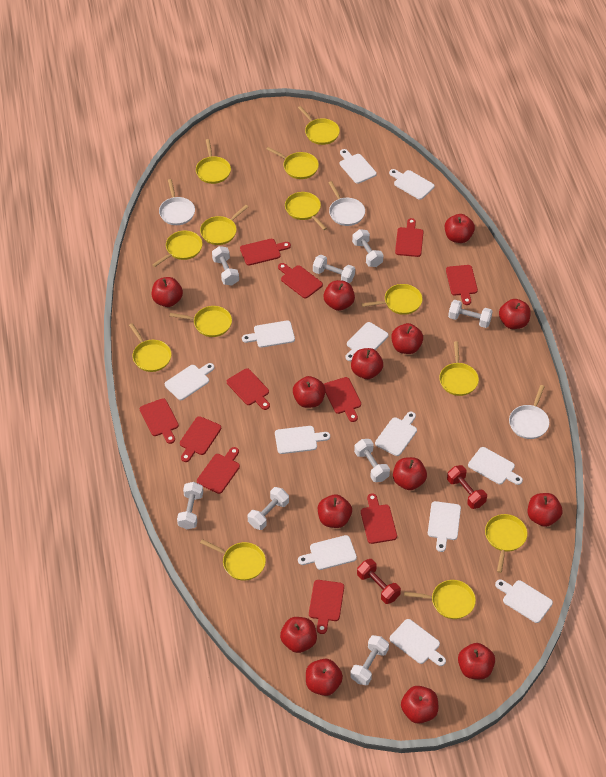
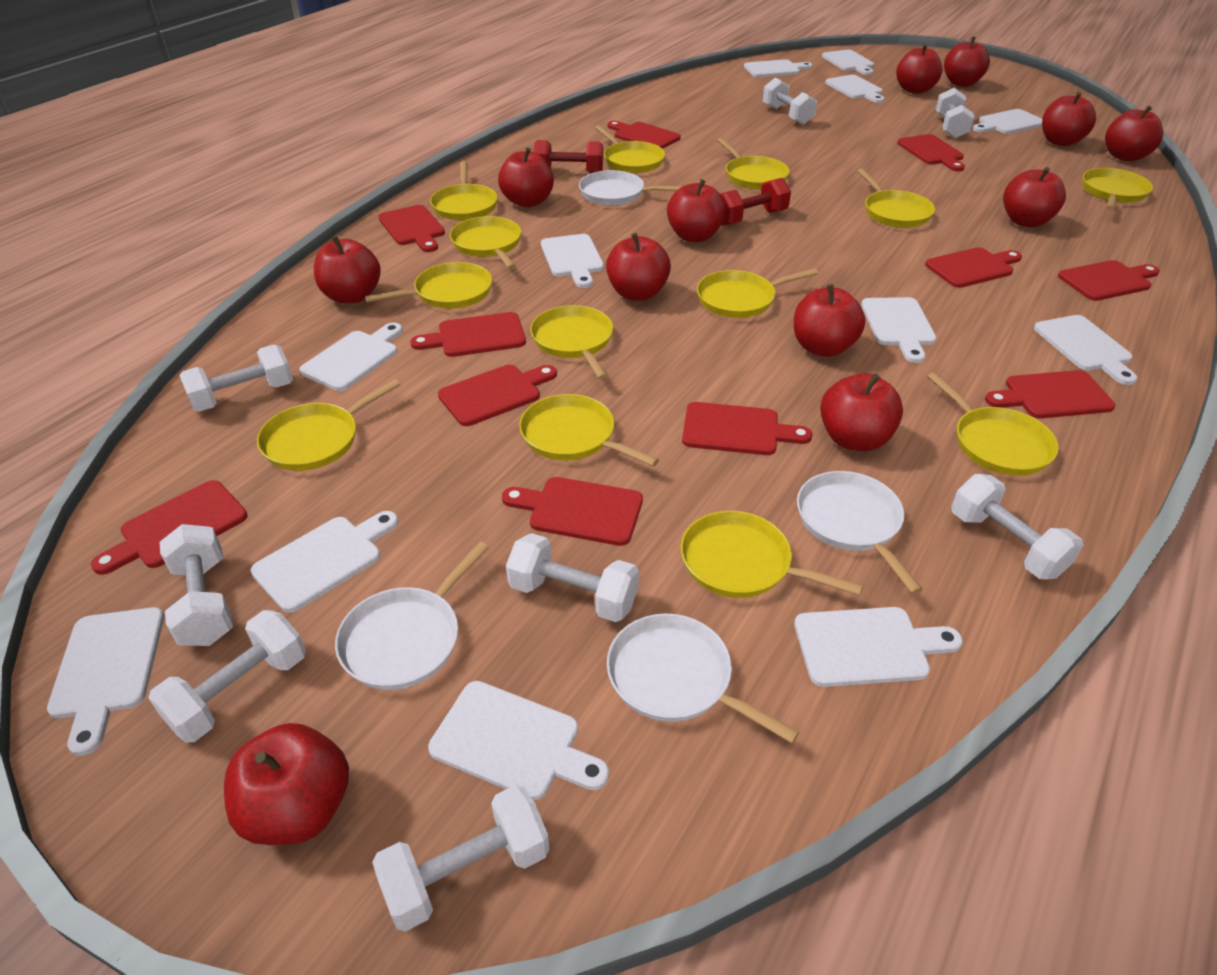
red apple: 14 -> 12
white pan: 3 -> 4

